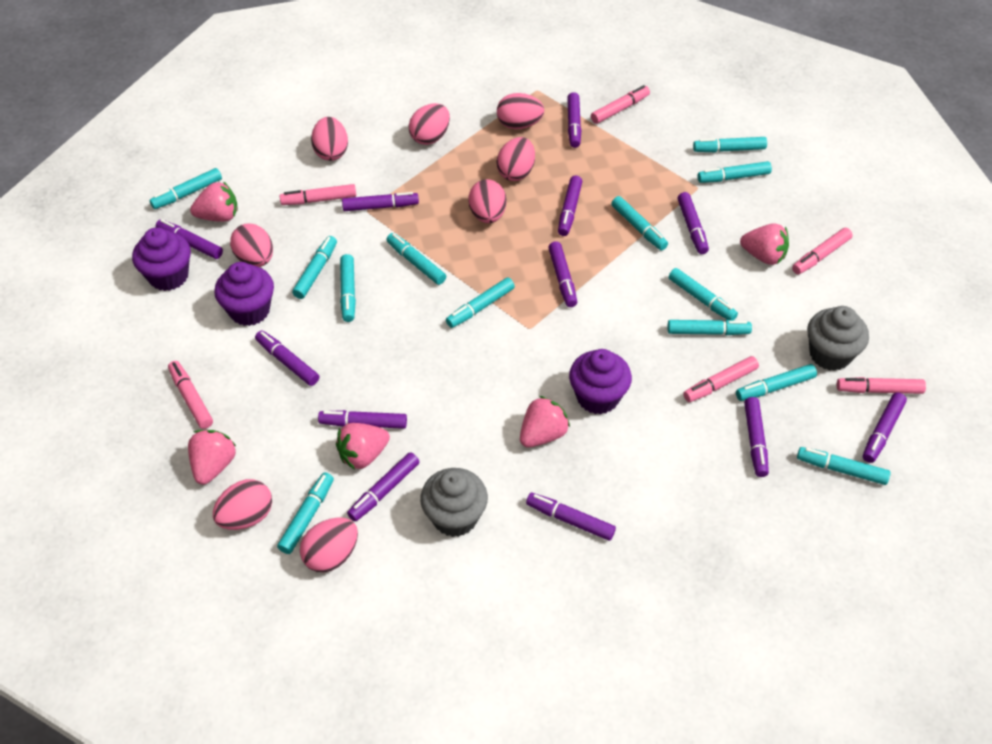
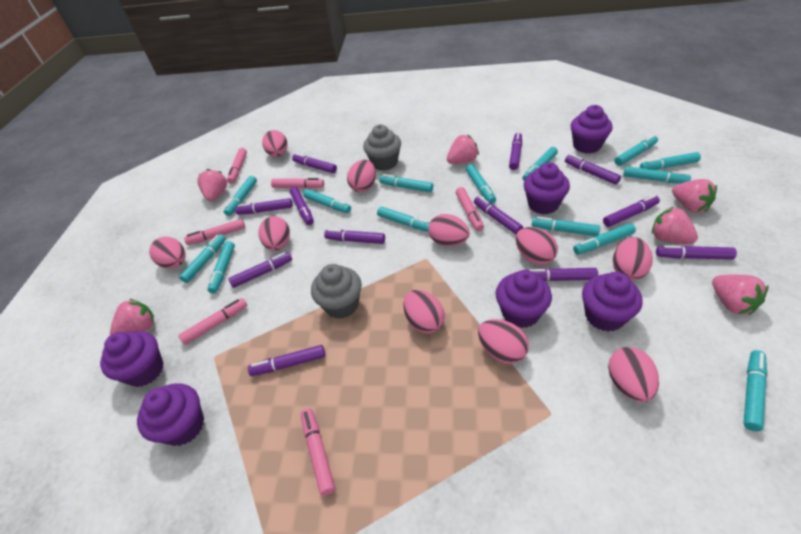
pink egg: 8 -> 10
pink strawberry: 5 -> 6
purple cupcake: 3 -> 6
turquoise marker: 13 -> 14

